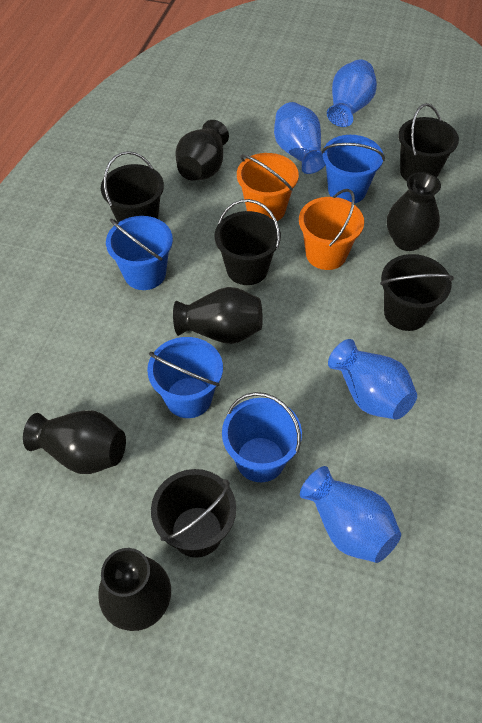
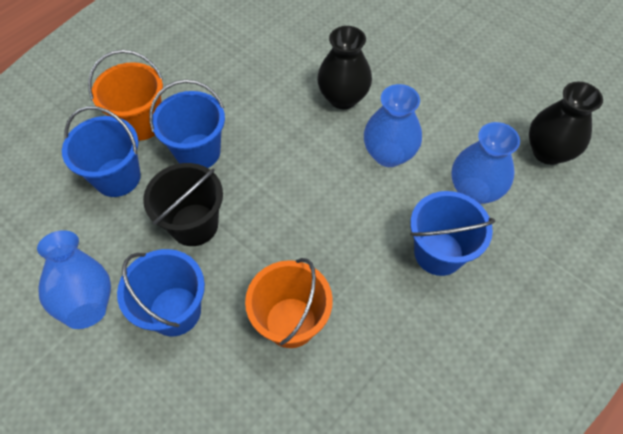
black bucket: 5 -> 1
black vase: 5 -> 2
blue vase: 4 -> 3

